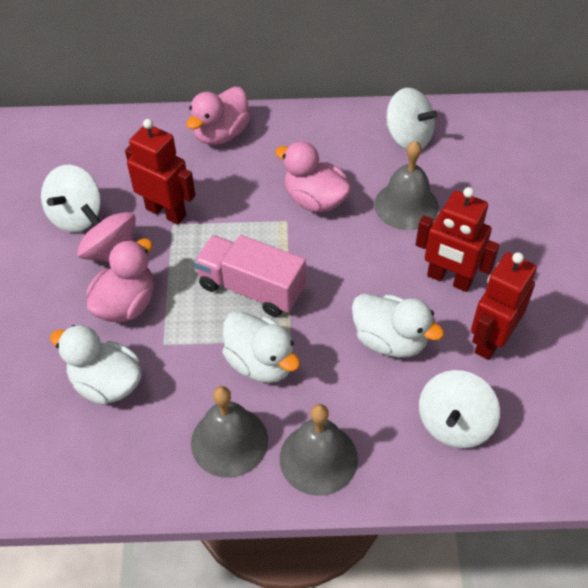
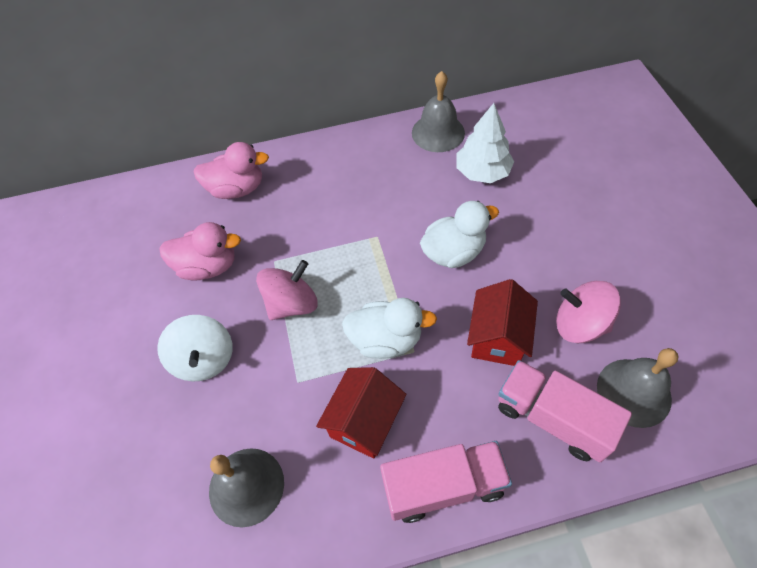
pink duck: 3 -> 2
pink spinning top: 1 -> 2
pink truck: 1 -> 2
red house: 0 -> 2
red robot: 3 -> 0
white duck: 3 -> 2
white spinning top: 3 -> 1
white tree: 0 -> 1

